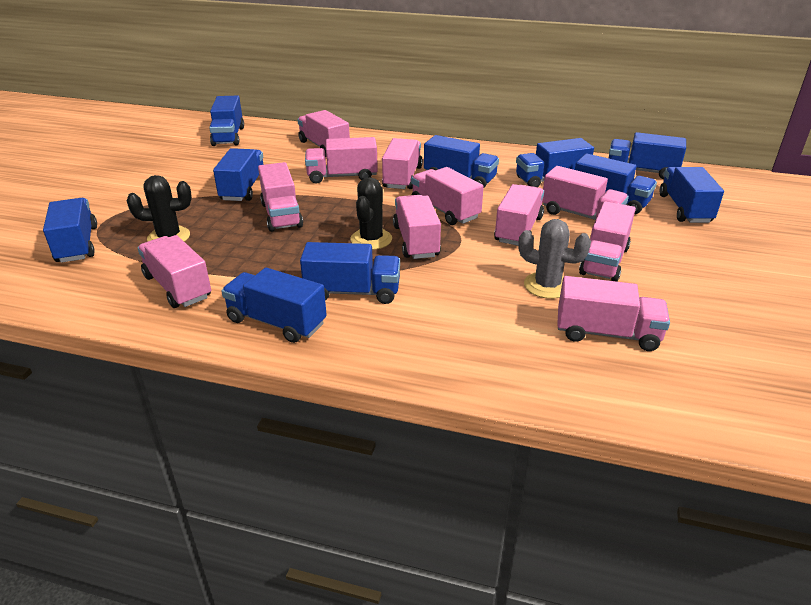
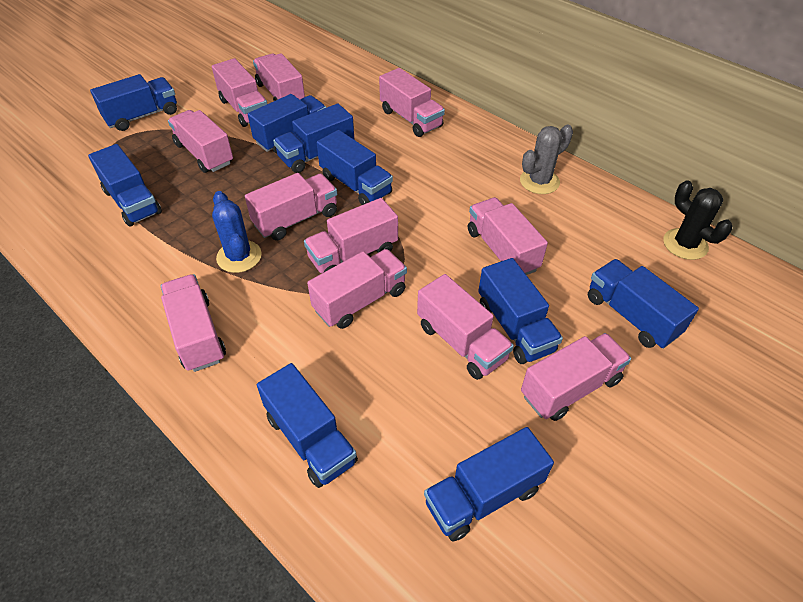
black cactus: 2 -> 1
blue cactus: 0 -> 1
blue truck: 10 -> 9

